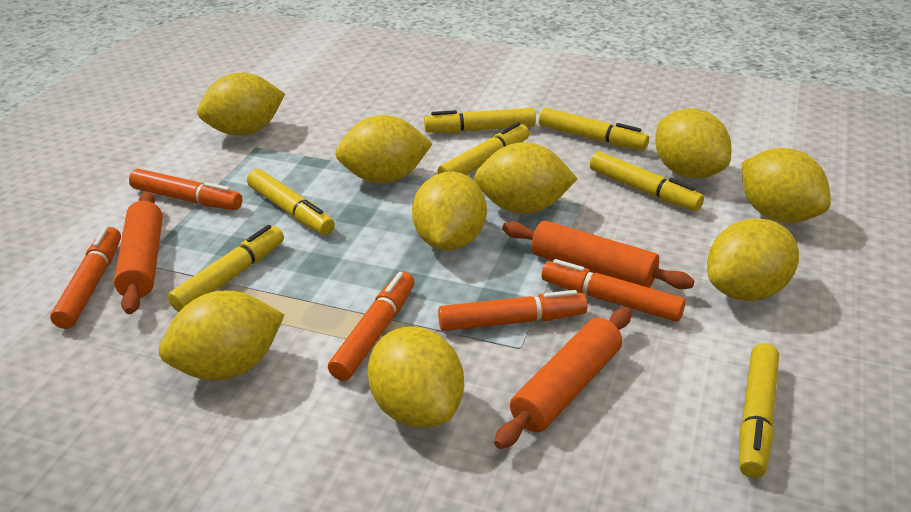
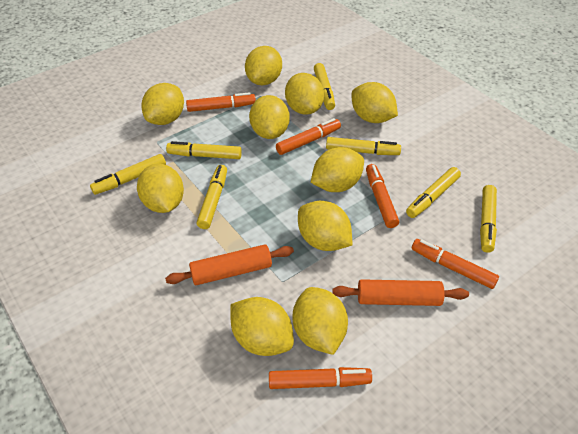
orange rolling pin: 3 -> 2
yellow lemon: 9 -> 10

